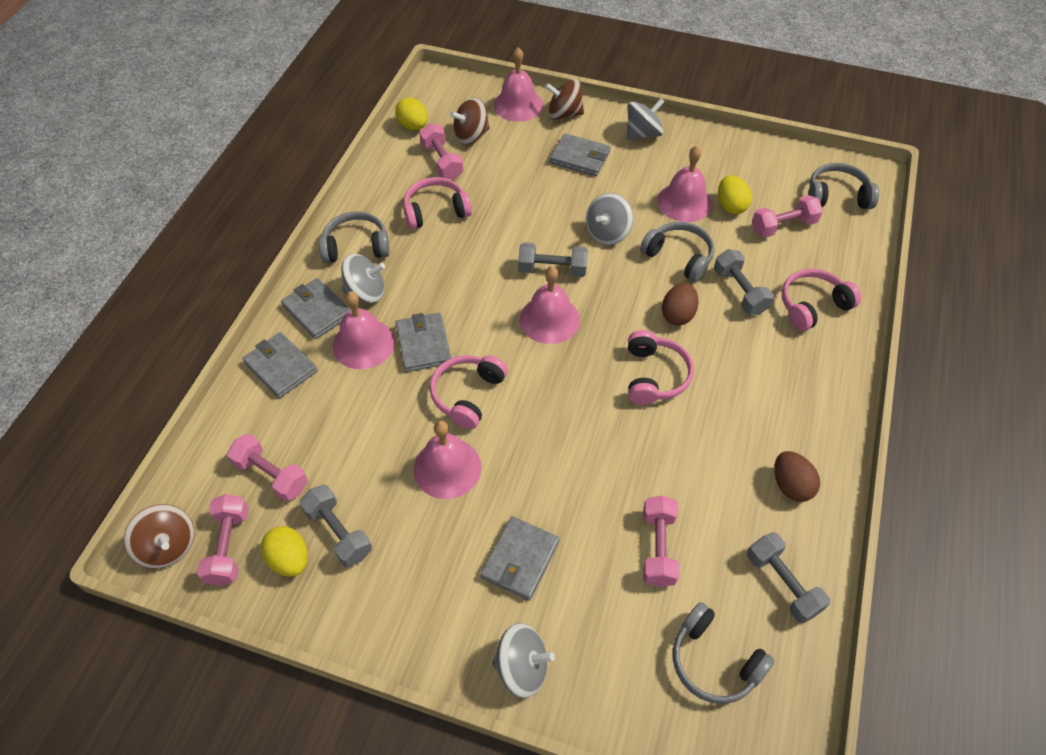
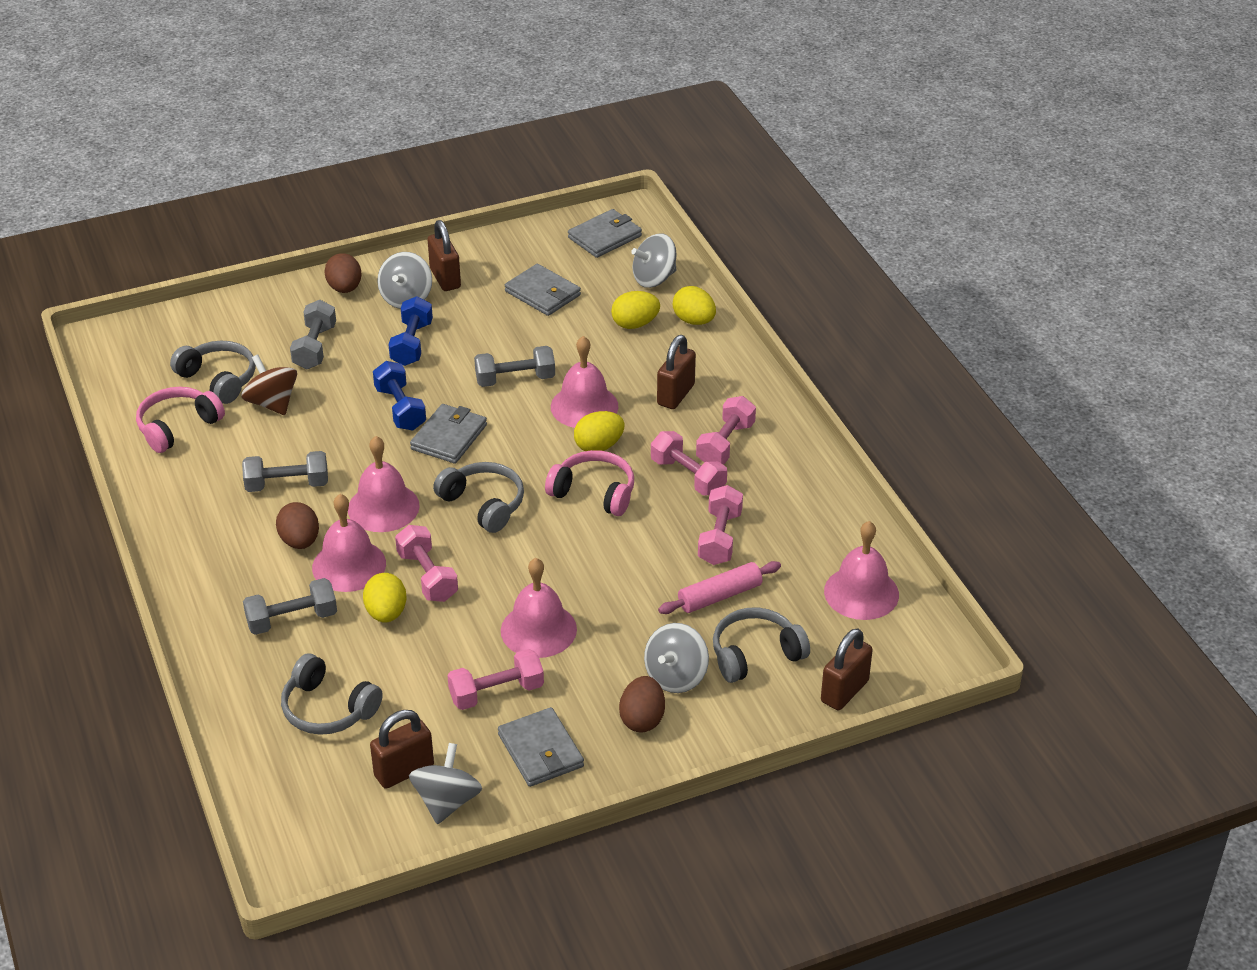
blue dumbbell: 0 -> 2
brown egg: 2 -> 3
brown padlock: 0 -> 4
brown spinning top: 3 -> 1
grey wallet: 5 -> 4
pink headphones: 4 -> 2
pink rolling pin: 0 -> 1
yellow egg: 3 -> 4

